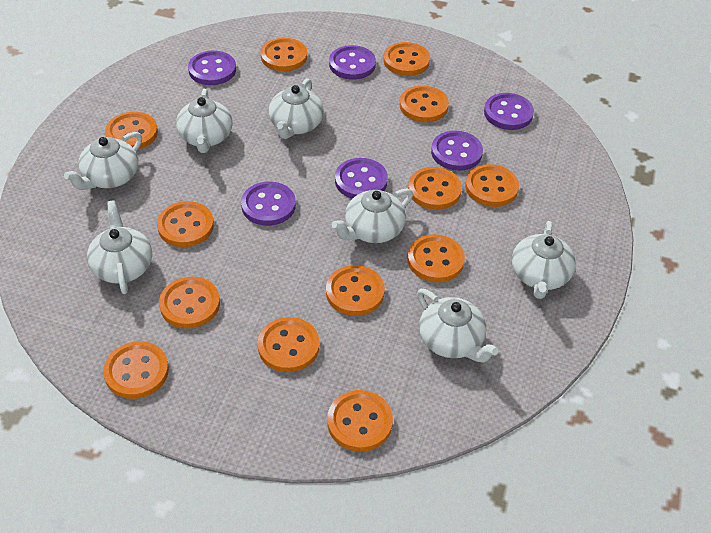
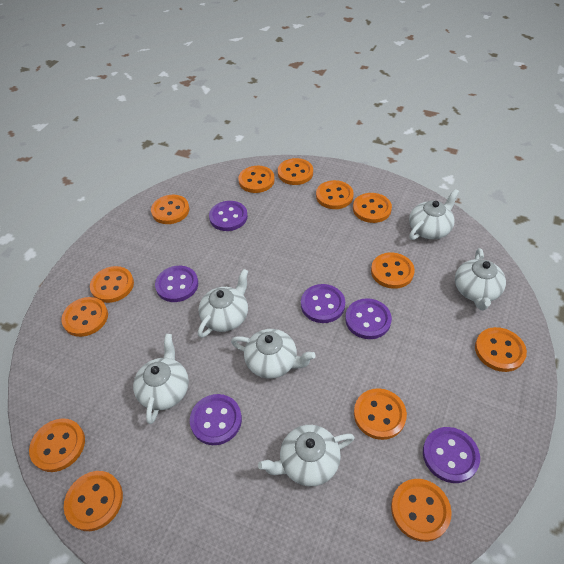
white teapot: 7 -> 6

